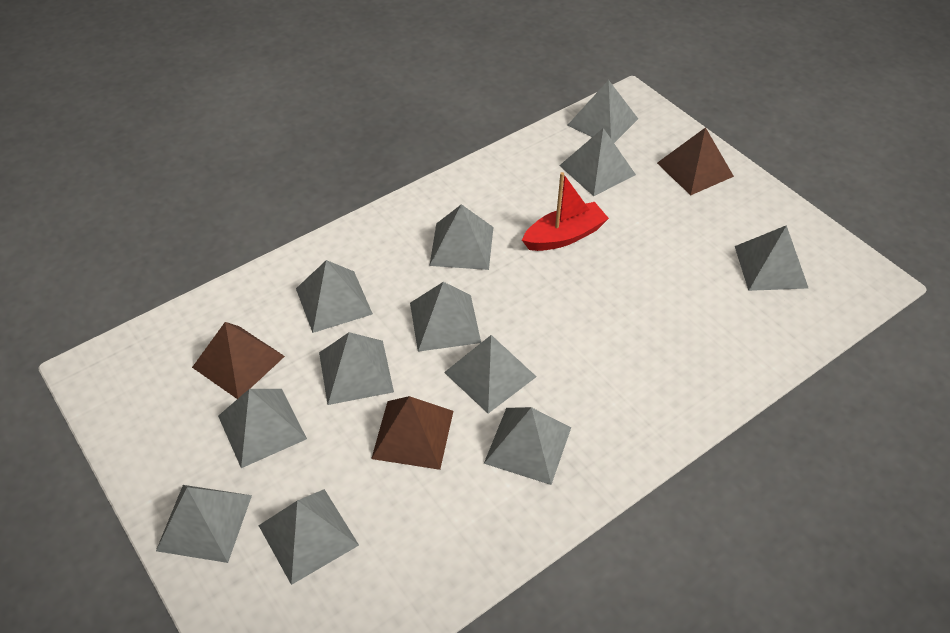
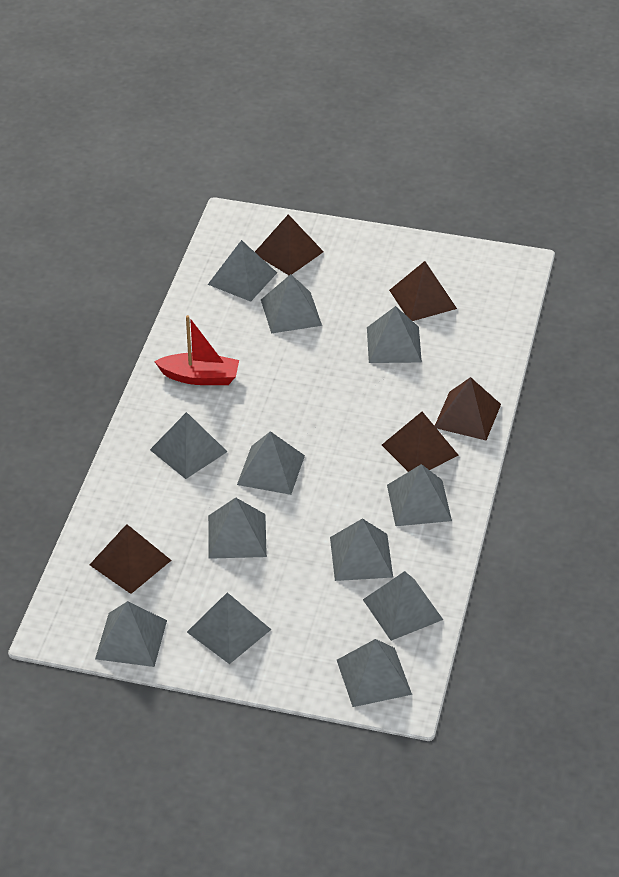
brown pyramid: 3 -> 5

